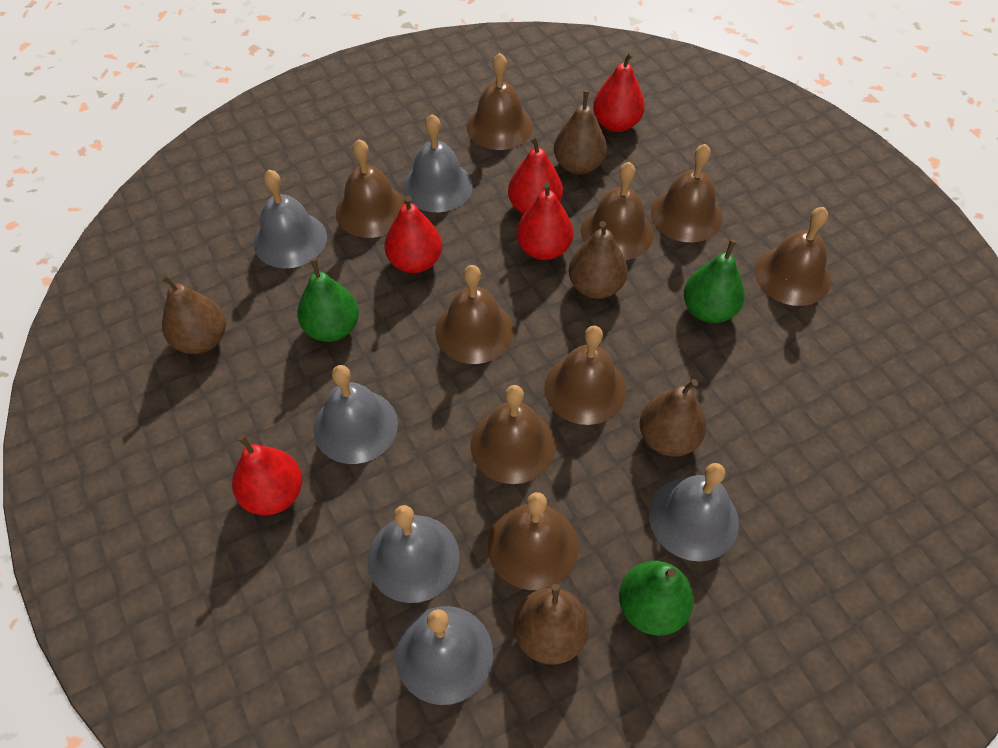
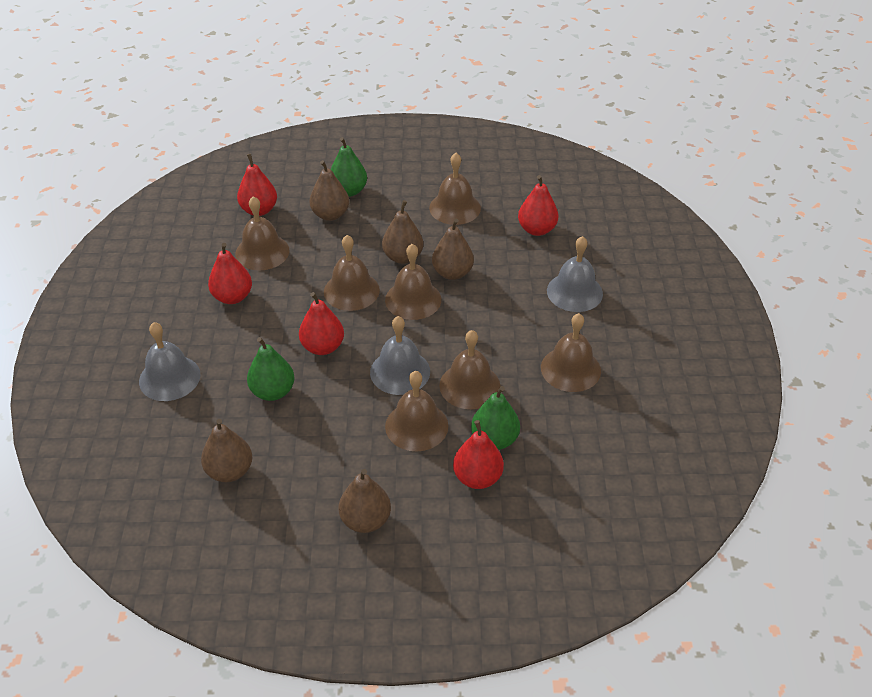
brown bell: 9 -> 7
grey bell: 6 -> 3

